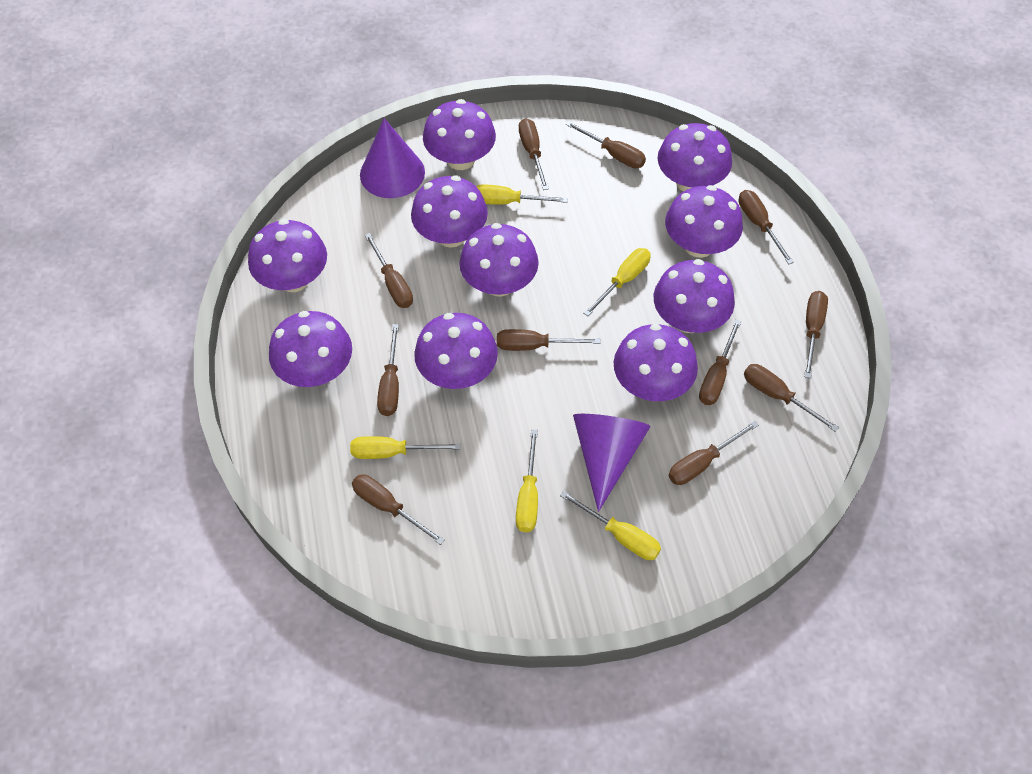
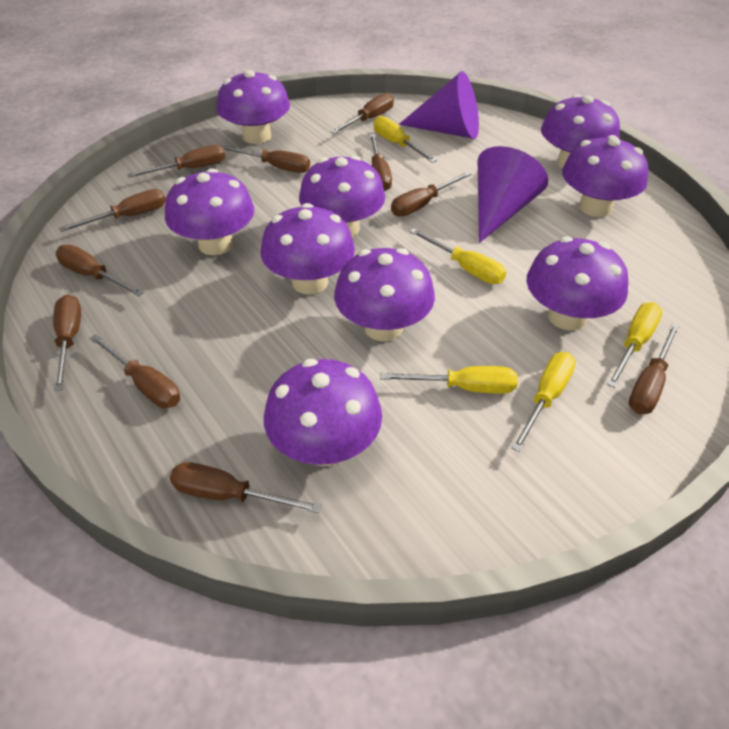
purple mushroom: 10 -> 9

